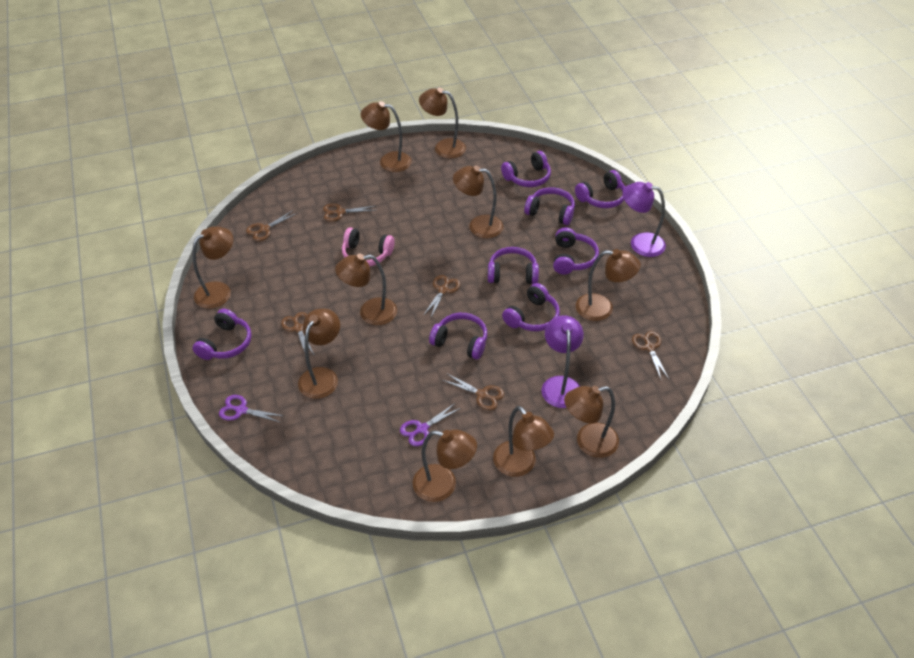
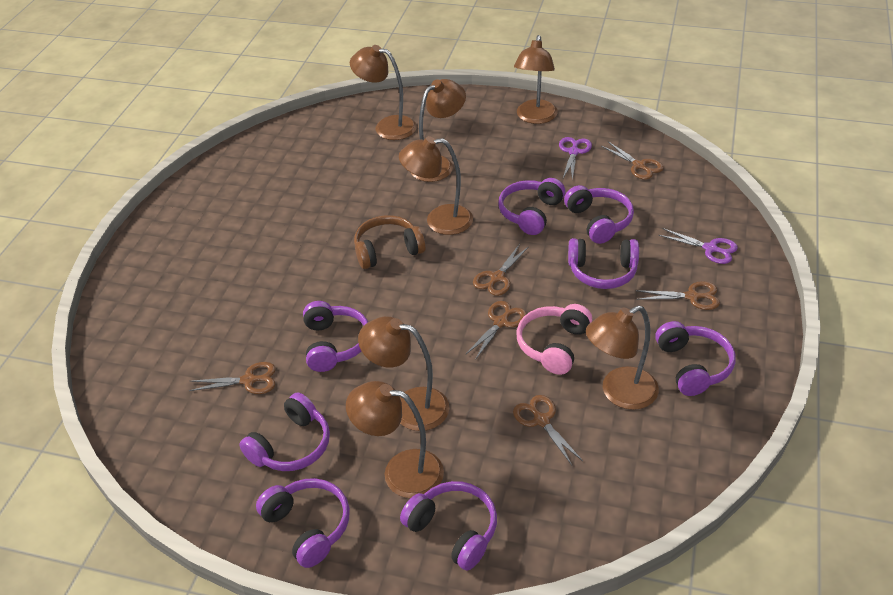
brown headphones: 0 -> 1
brown lamp: 10 -> 7
purple lamp: 2 -> 0

